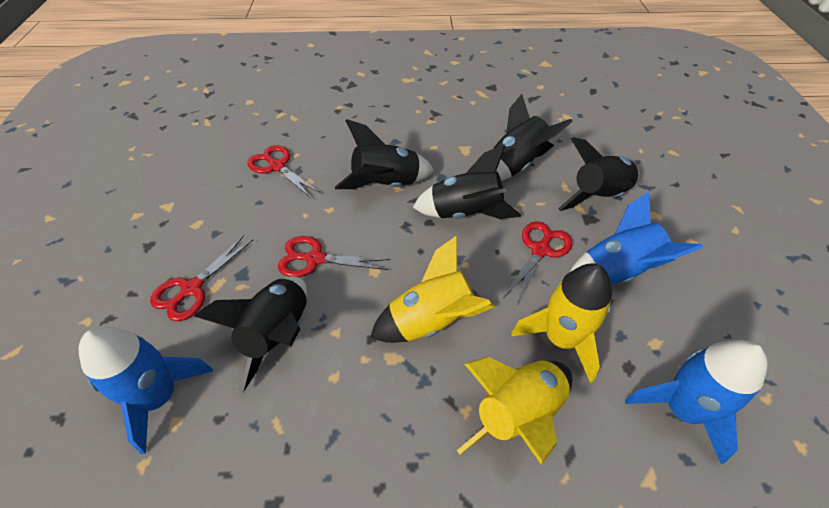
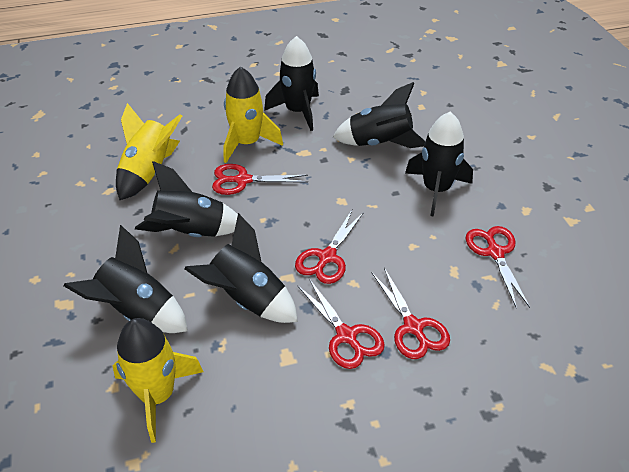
black rocket: 5 -> 6
blue rocket: 3 -> 0
red scissors: 4 -> 5

